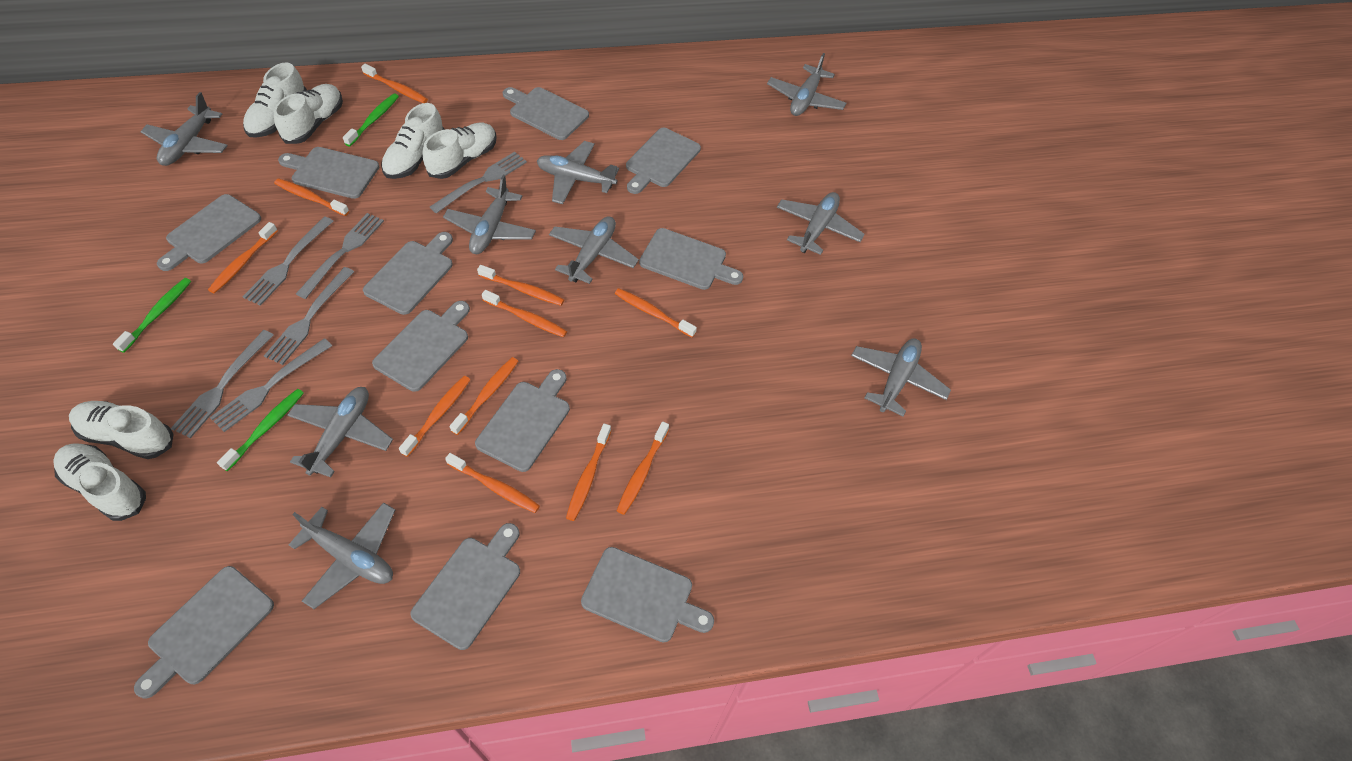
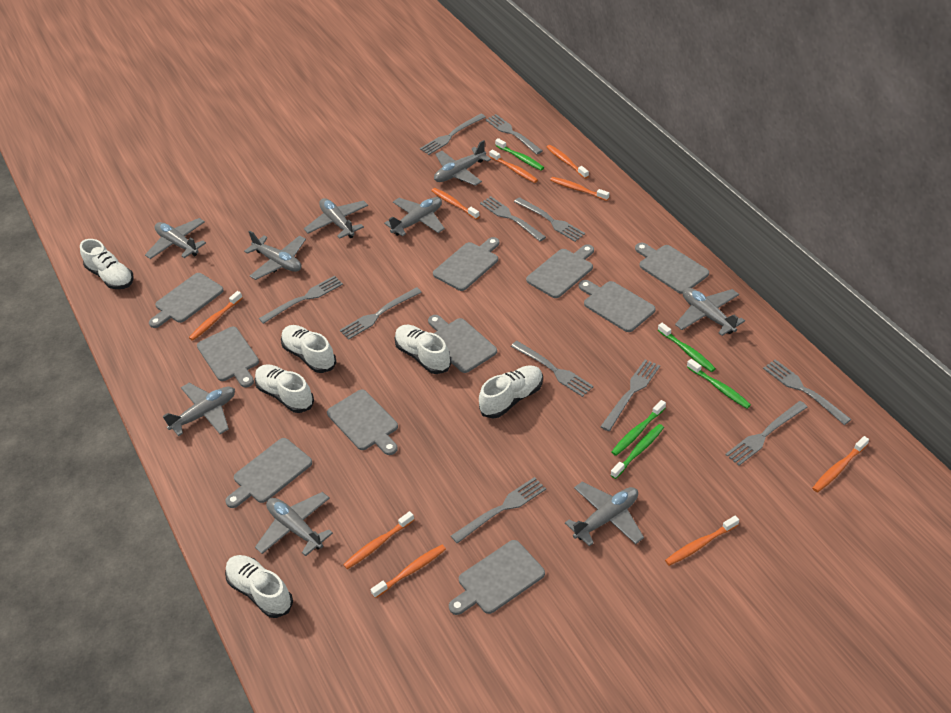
green toothbrush: 3 -> 5
grey cutting board: 11 -> 10
grey fork: 6 -> 11
orange toothbrush: 11 -> 9

